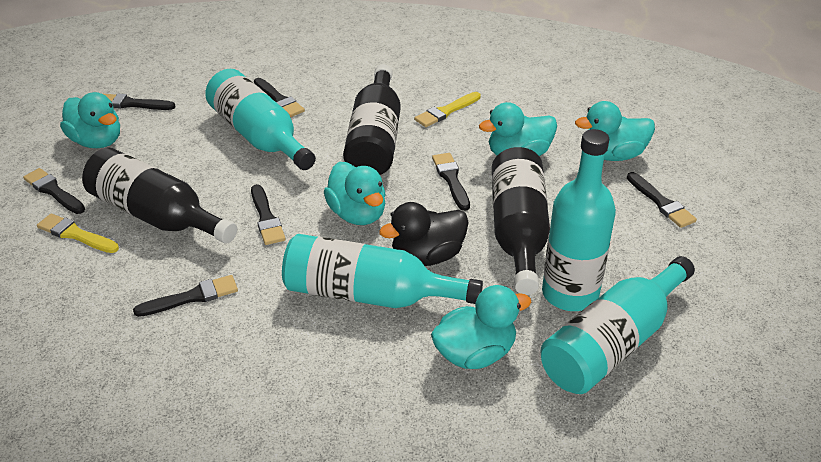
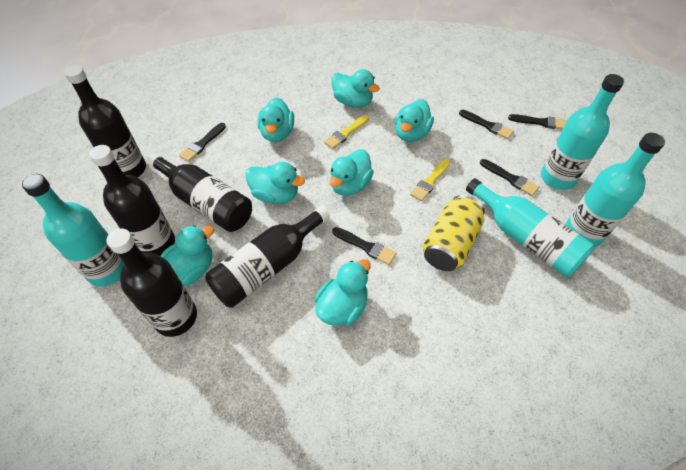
black bottle: 3 -> 5
black brush: 7 -> 5
black duck: 1 -> 0
turquoise duck: 5 -> 7
yellow can: 0 -> 1

